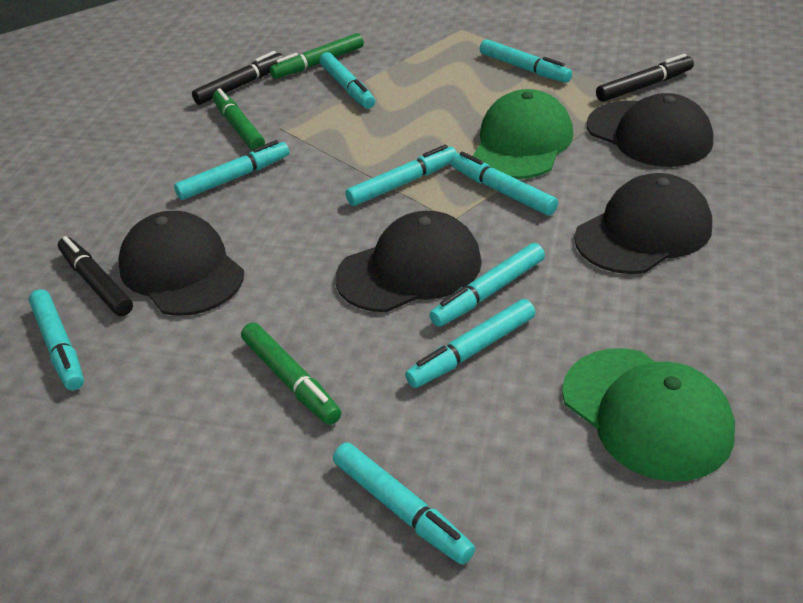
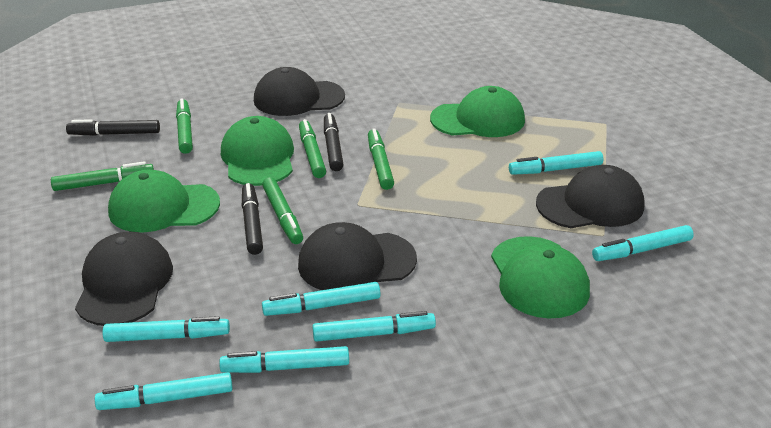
green cap: 2 -> 4
green marker: 3 -> 5
turquoise marker: 9 -> 7

